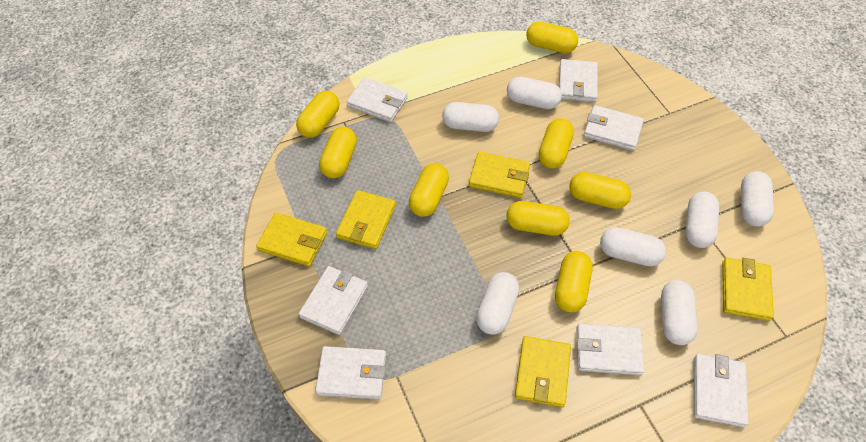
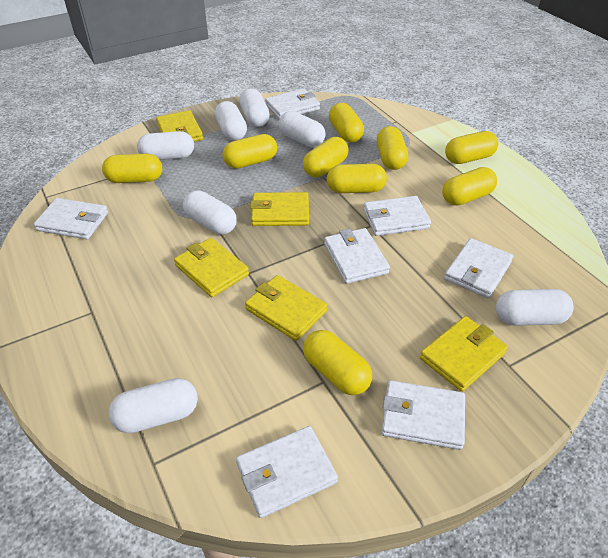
yellow capsule: 8 -> 9

